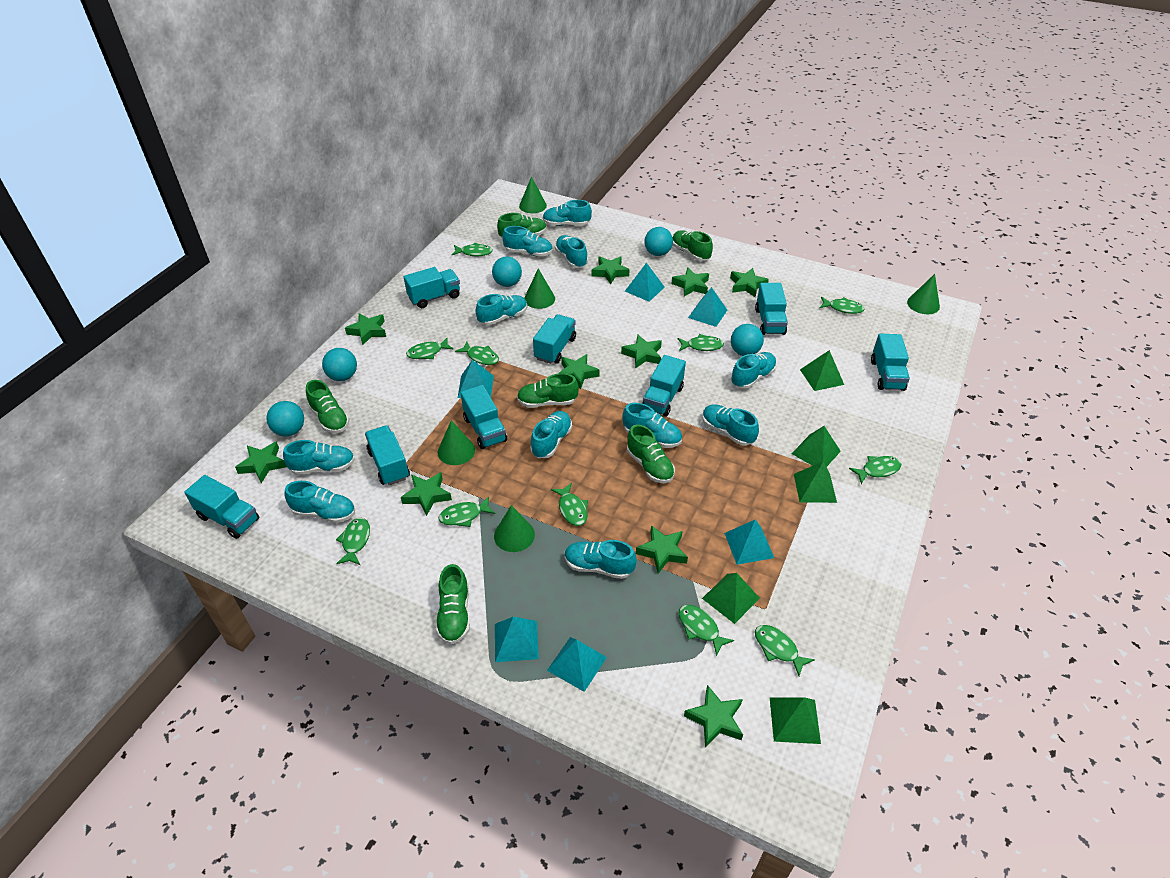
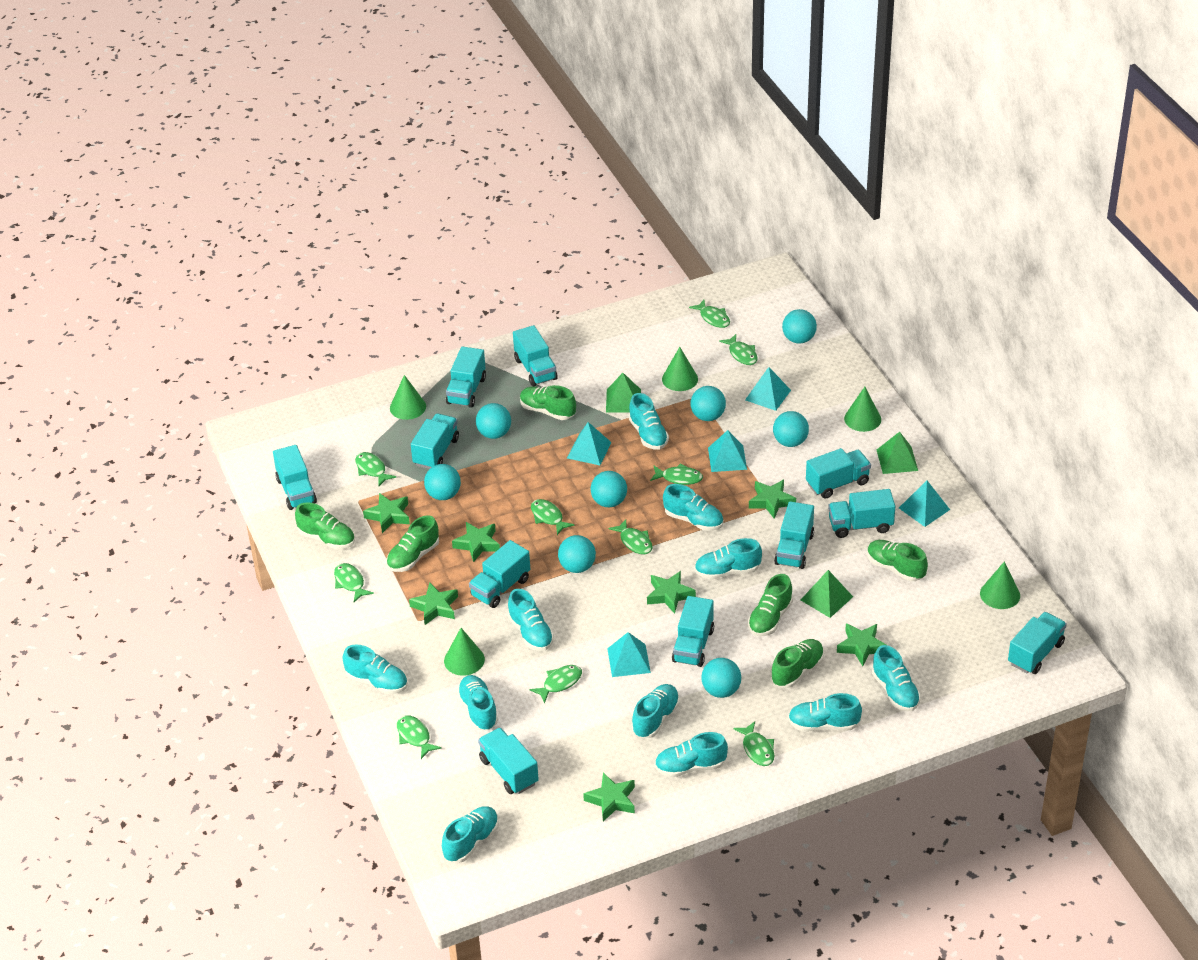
green fish: 11 -> 10
green pyramid: 5 -> 3
green star: 10 -> 7
turquoise ball: 5 -> 8
turquoise pyramid: 6 -> 5
turquoise truck: 8 -> 11

